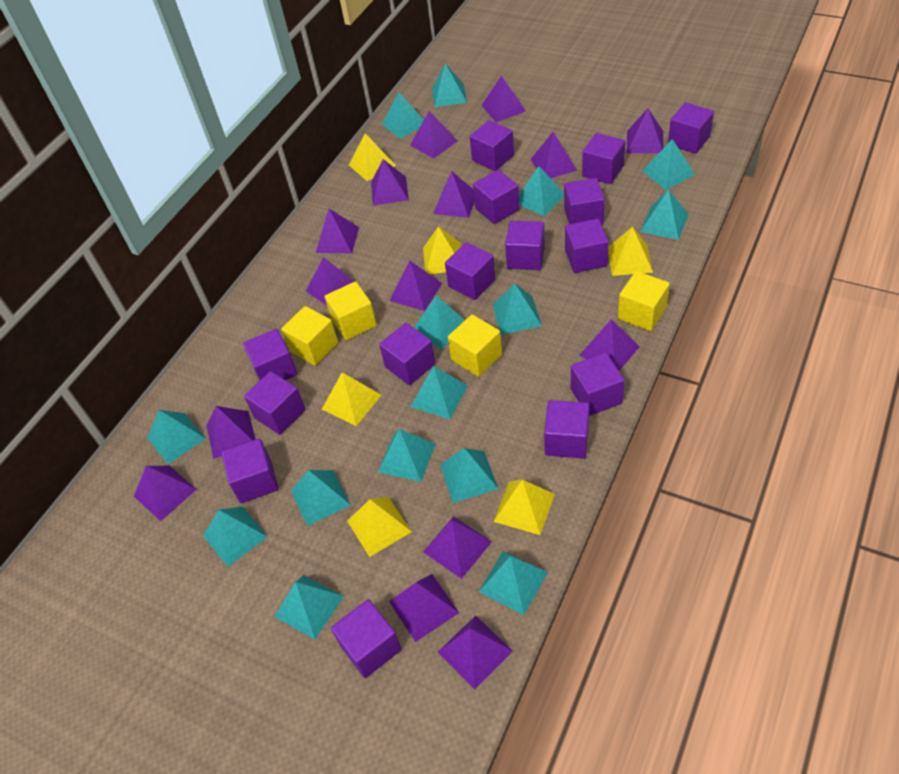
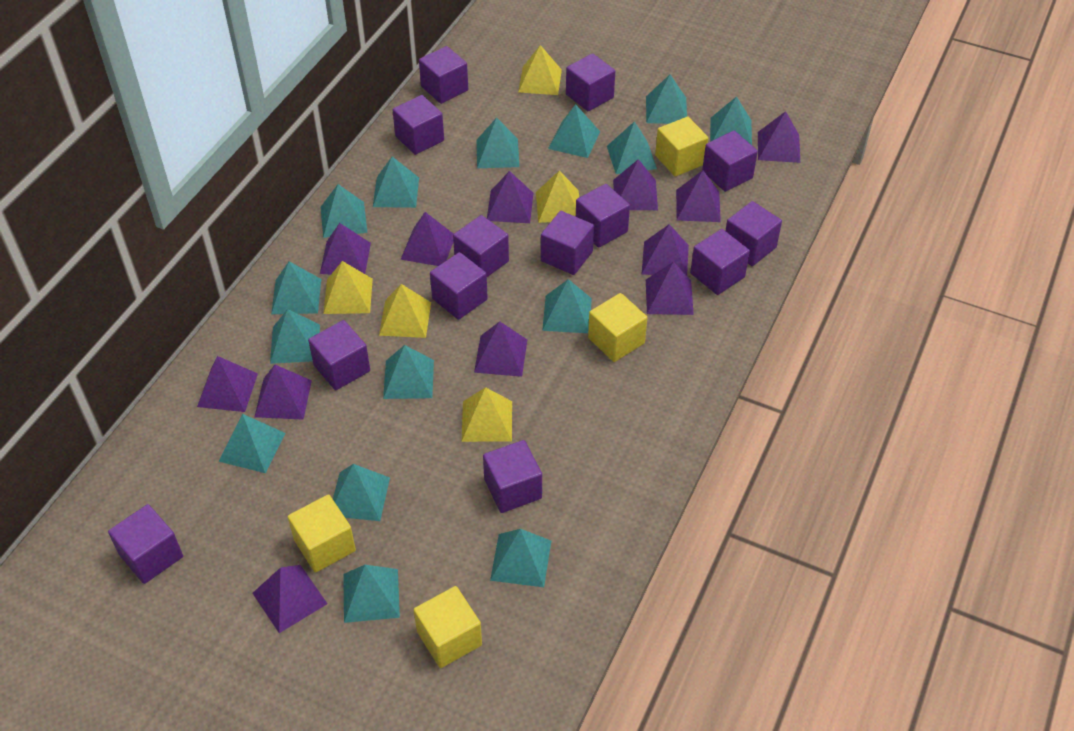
purple cube: 15 -> 13
purple pyramid: 15 -> 12
yellow pyramid: 6 -> 5

